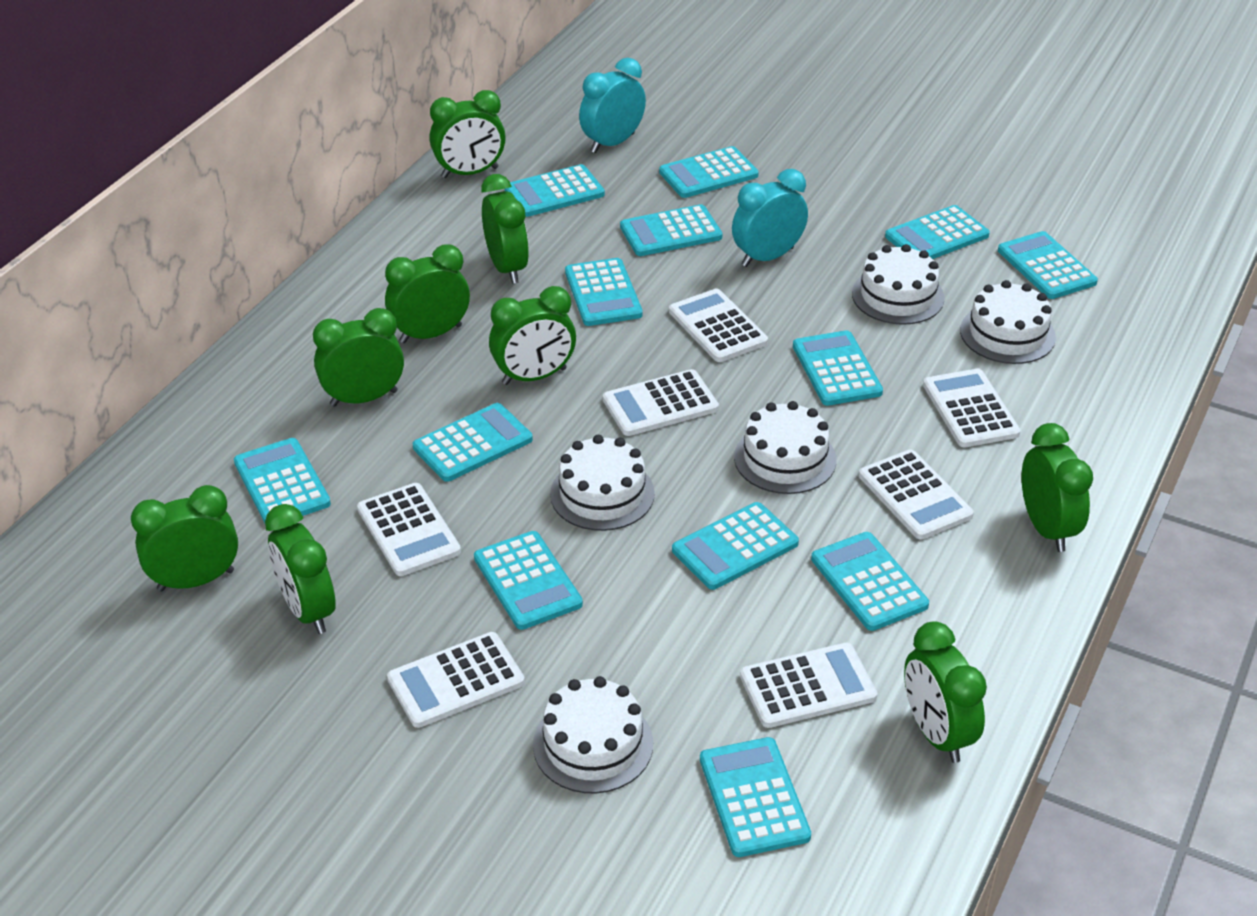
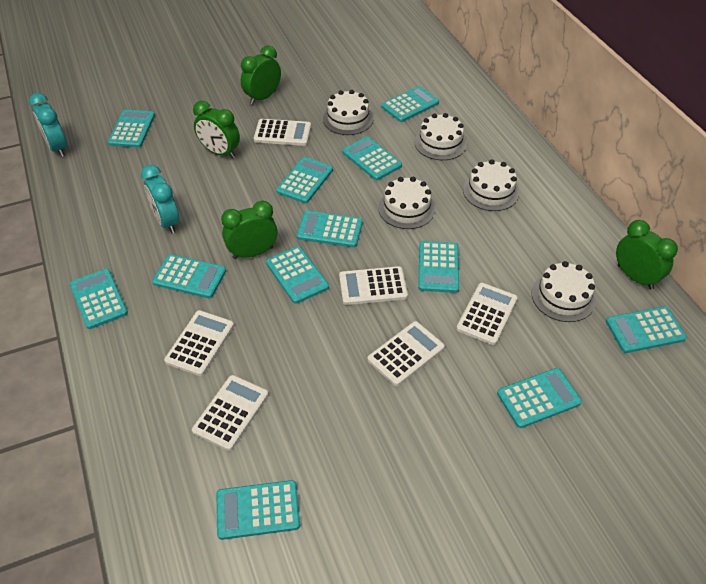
green clock: 9 -> 4
turquoise calculator: 13 -> 12
white calculator: 7 -> 6

